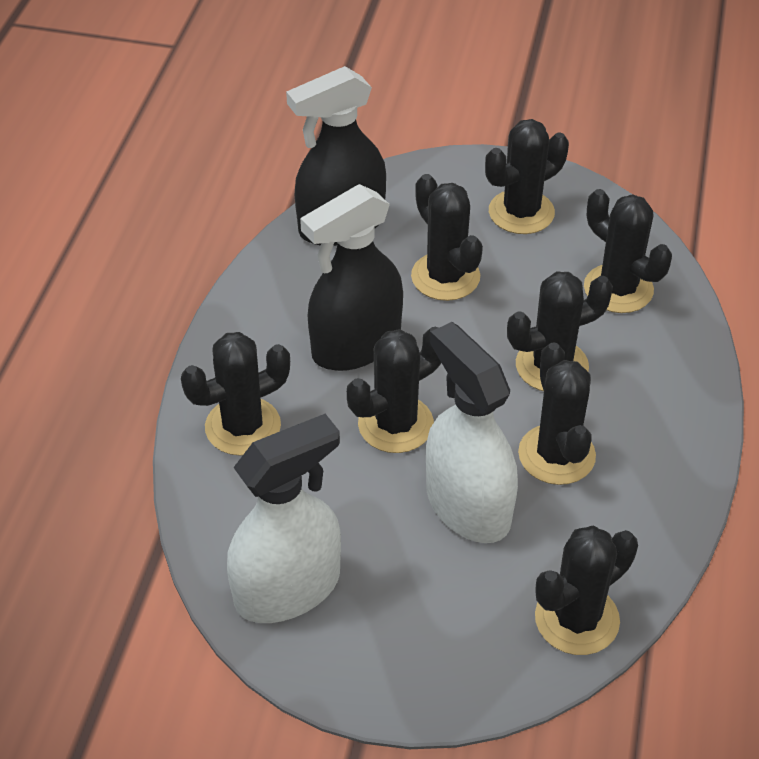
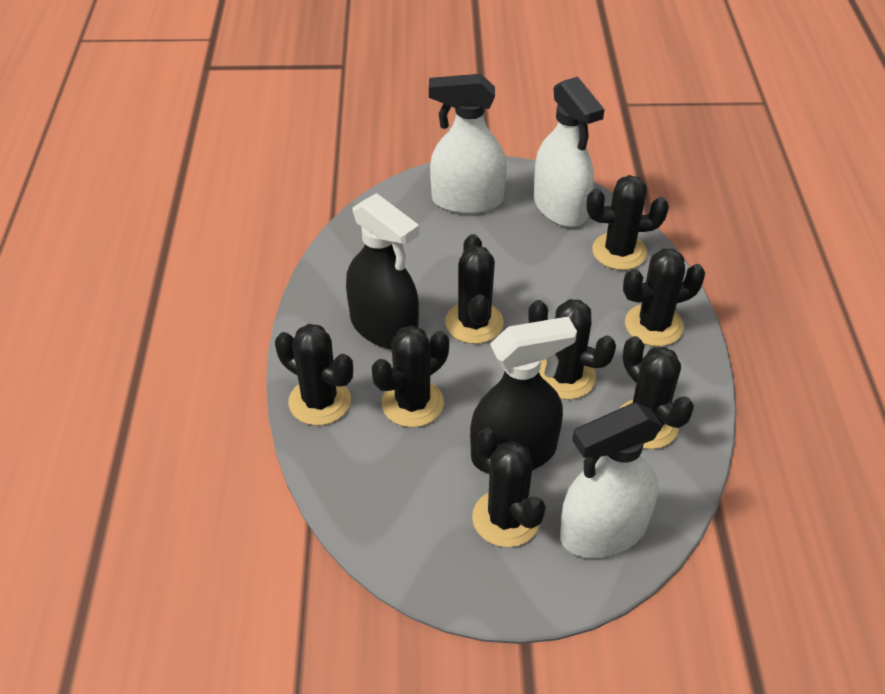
white spray bottle: 2 -> 3

